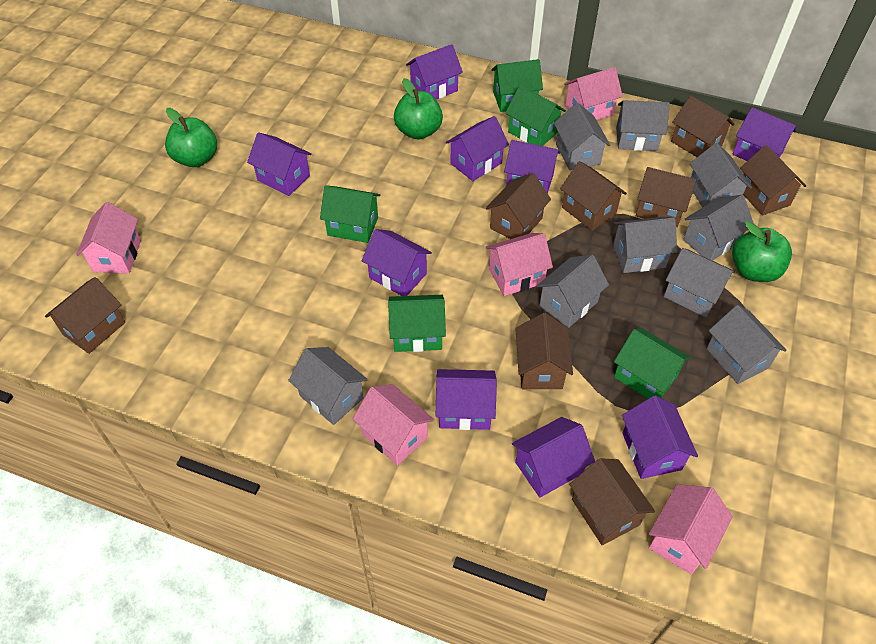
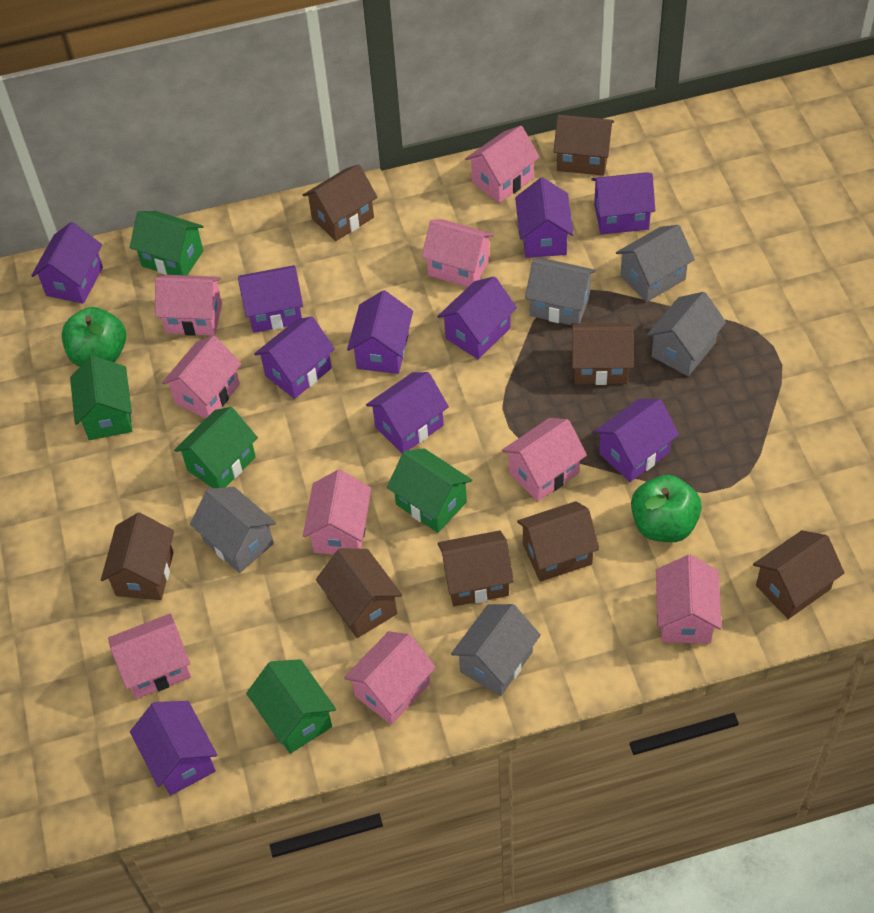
green apple: 3 -> 2
grey house: 9 -> 5
pink house: 5 -> 9
purple house: 9 -> 10

